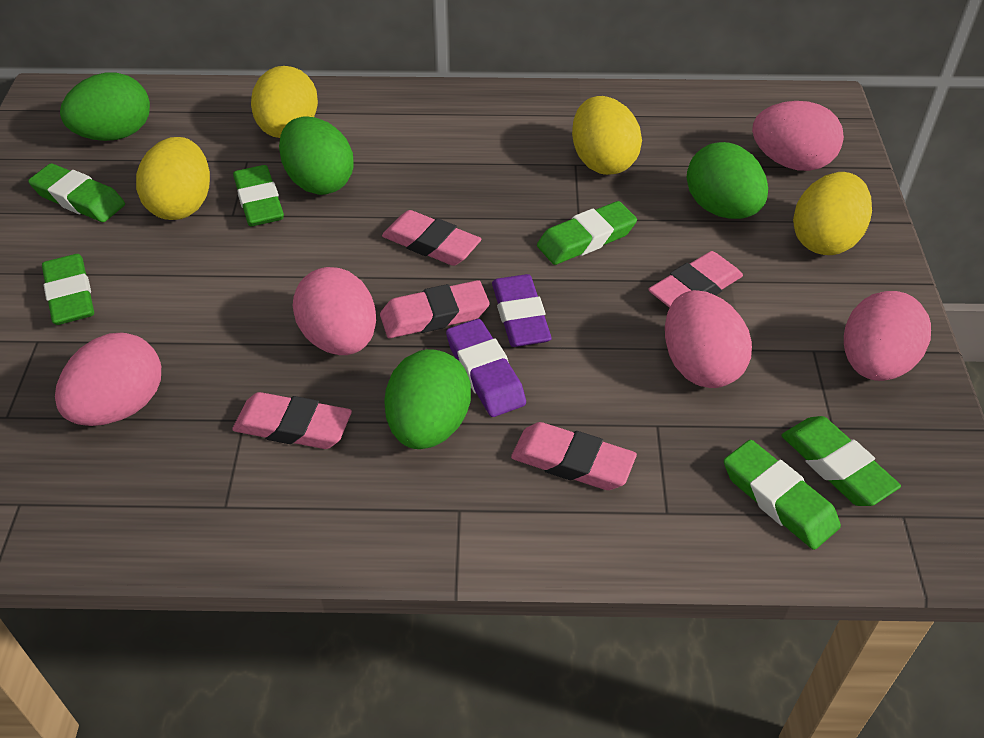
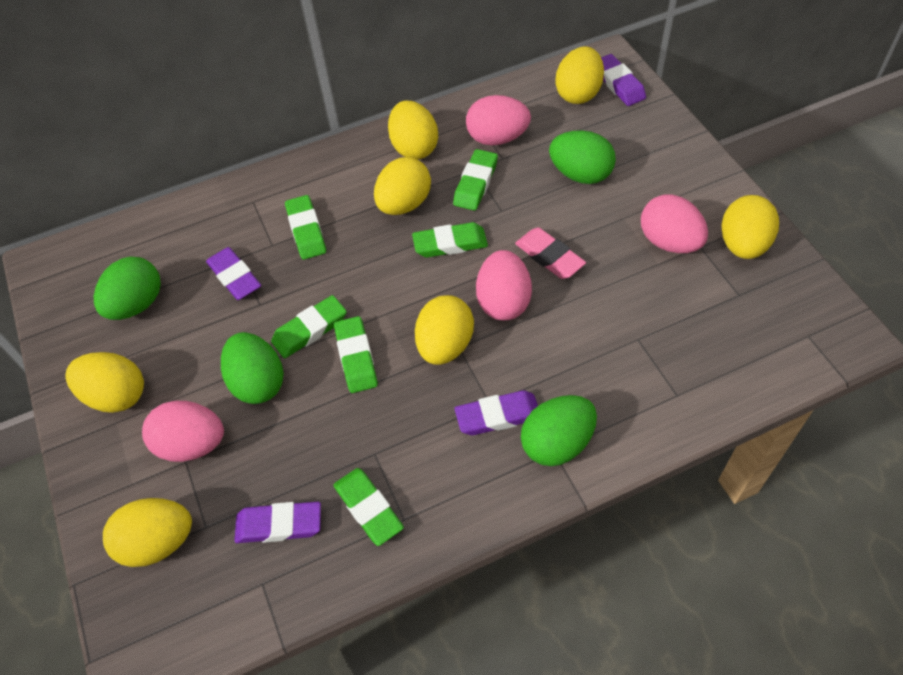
pink egg: 5 -> 4
pink eraser: 5 -> 1
purple eraser: 2 -> 4
yellow egg: 4 -> 7

